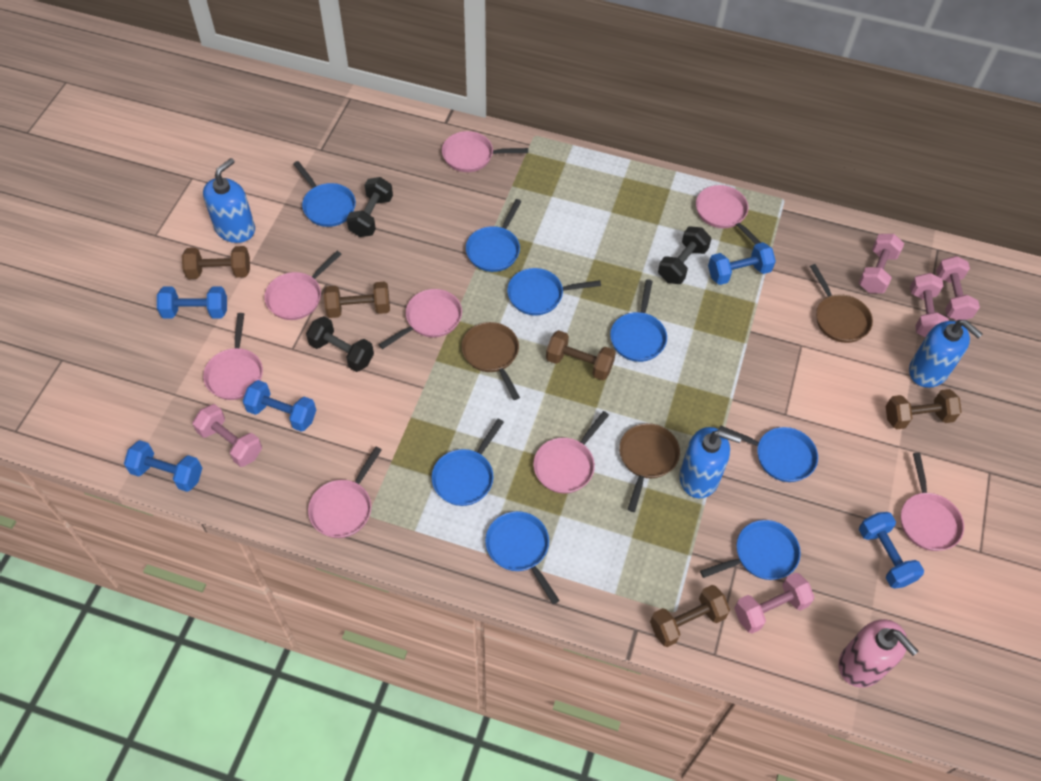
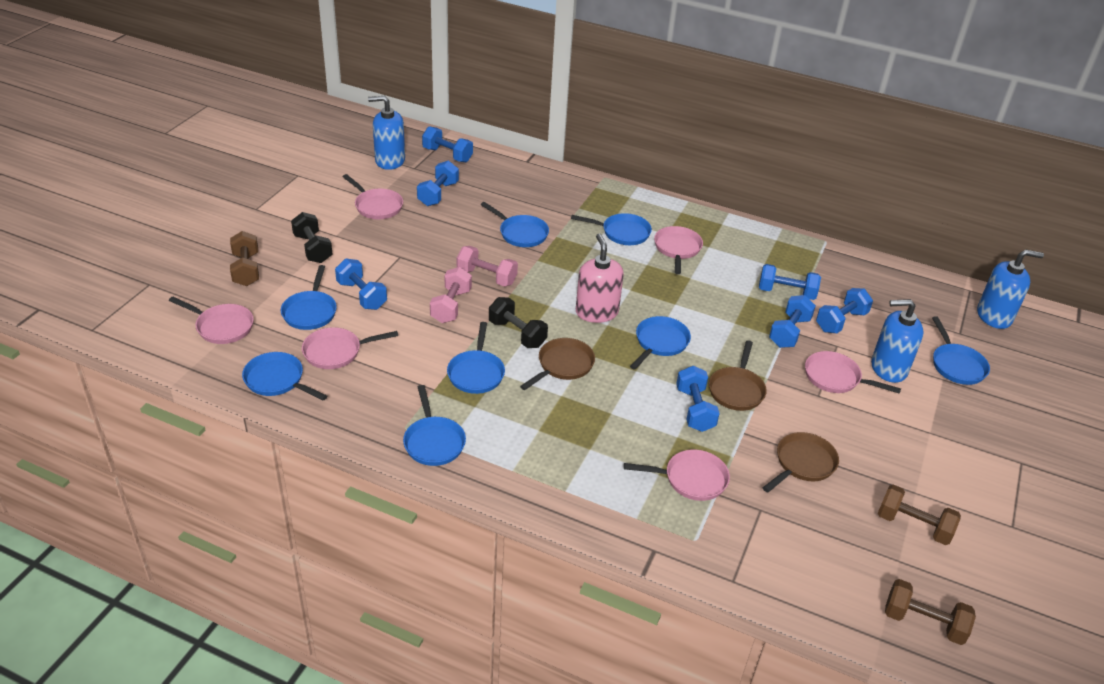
black dumbbell: 3 -> 2
blue dumbbell: 5 -> 7
brown dumbbell: 5 -> 3
pink dumbbell: 5 -> 2
pink pan: 8 -> 6

